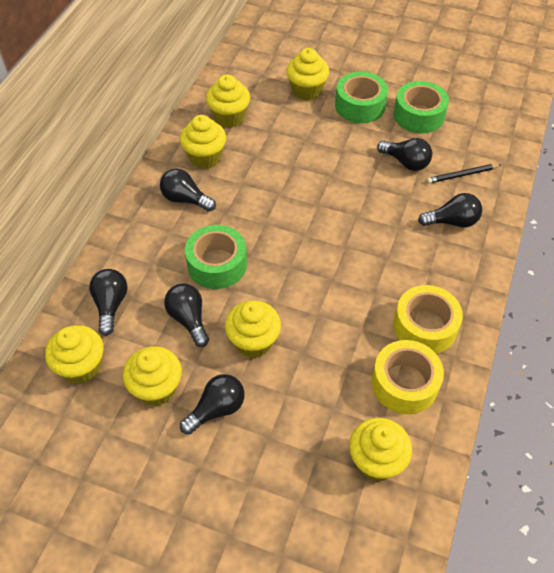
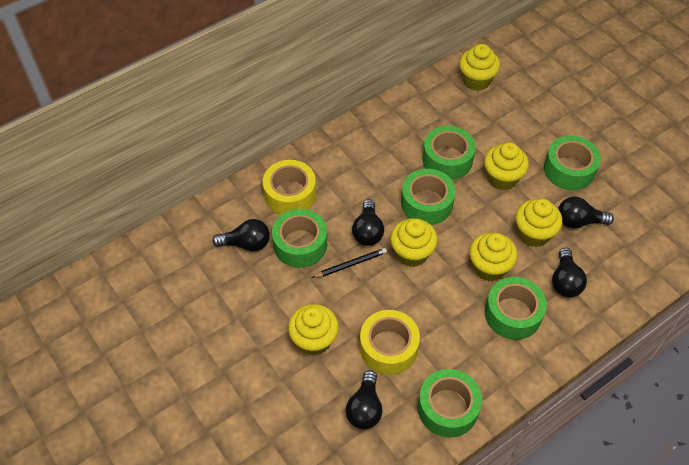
black light bulb: 6 -> 5
green tape: 3 -> 6
yellow cupcake: 7 -> 6

